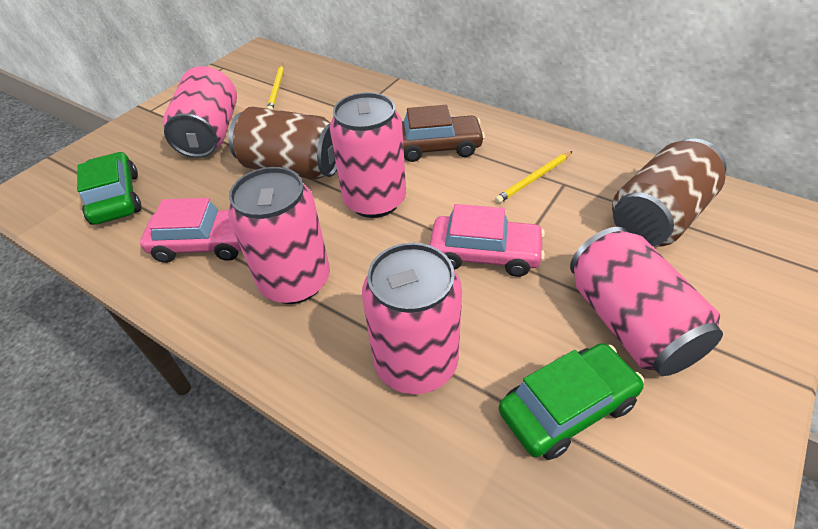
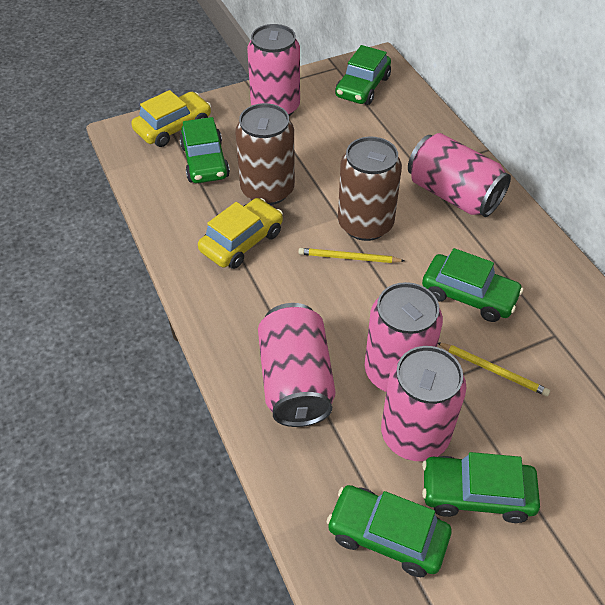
brown car: 1 -> 0
green car: 2 -> 5
pink car: 2 -> 0
yellow car: 0 -> 2

